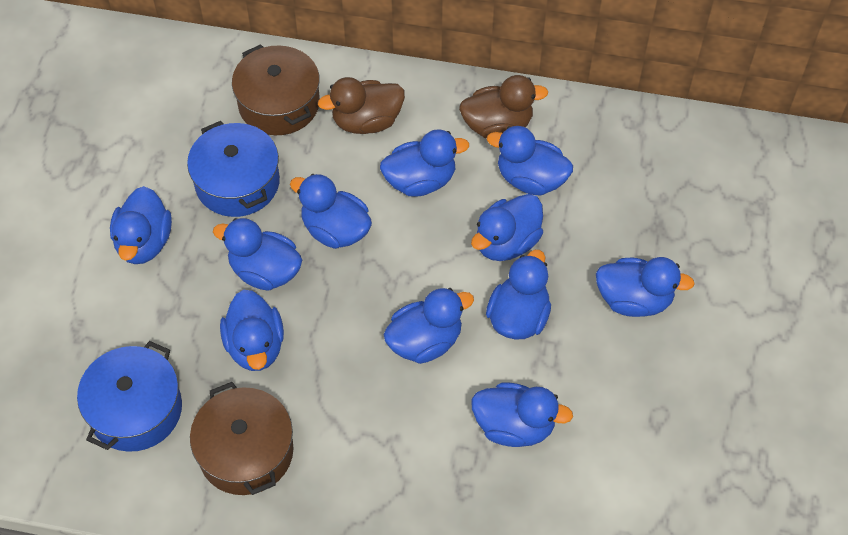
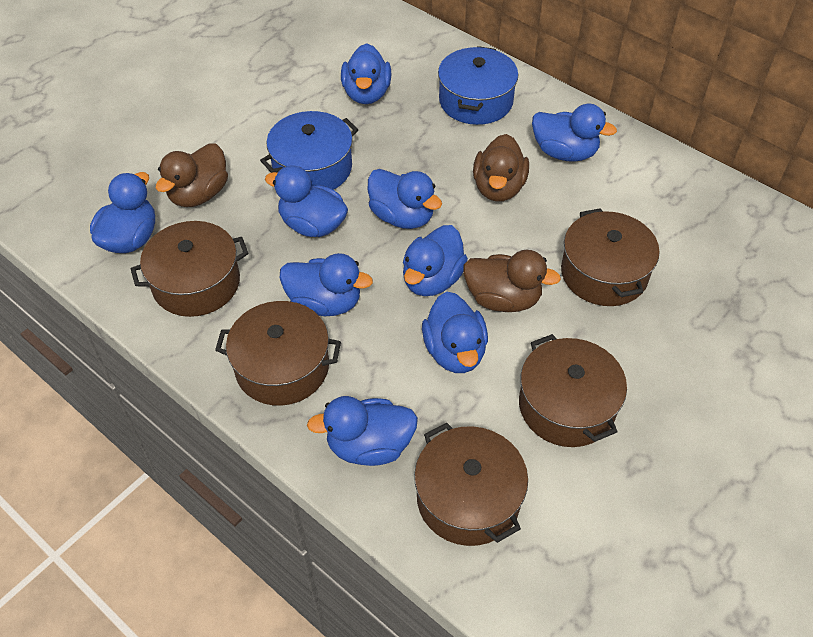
blue duck: 11 -> 9
brown duck: 2 -> 3
brown pot: 2 -> 5

